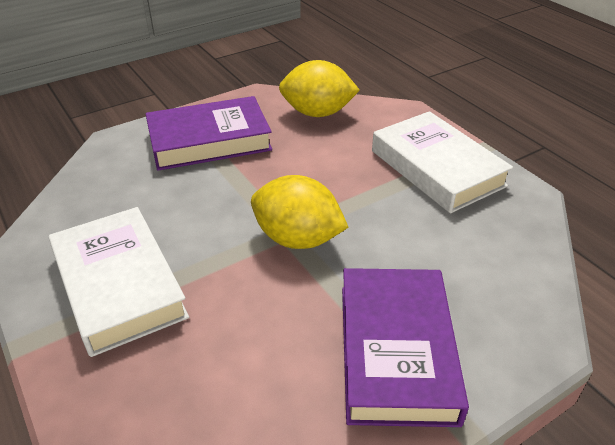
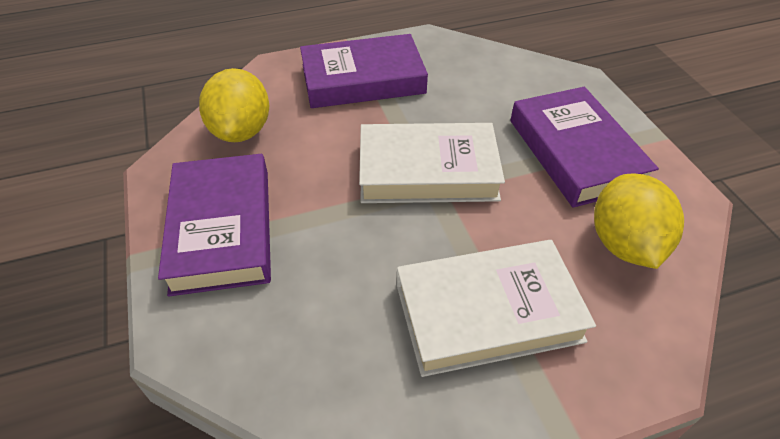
purple book: 2 -> 3

